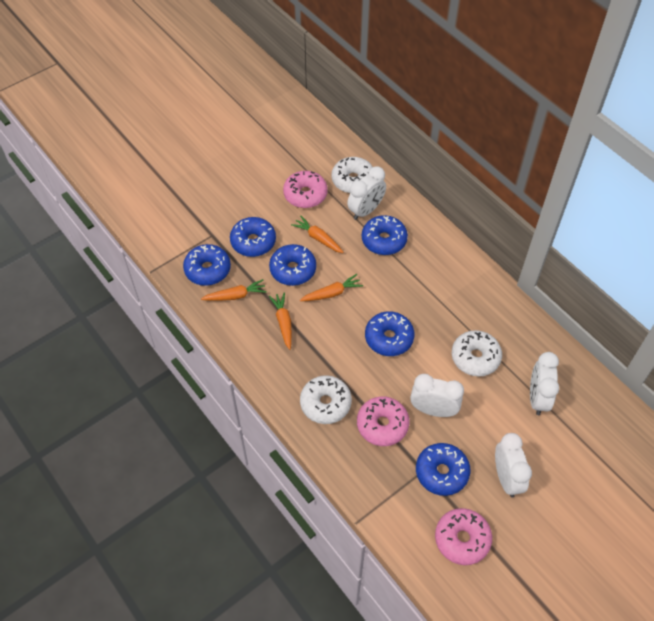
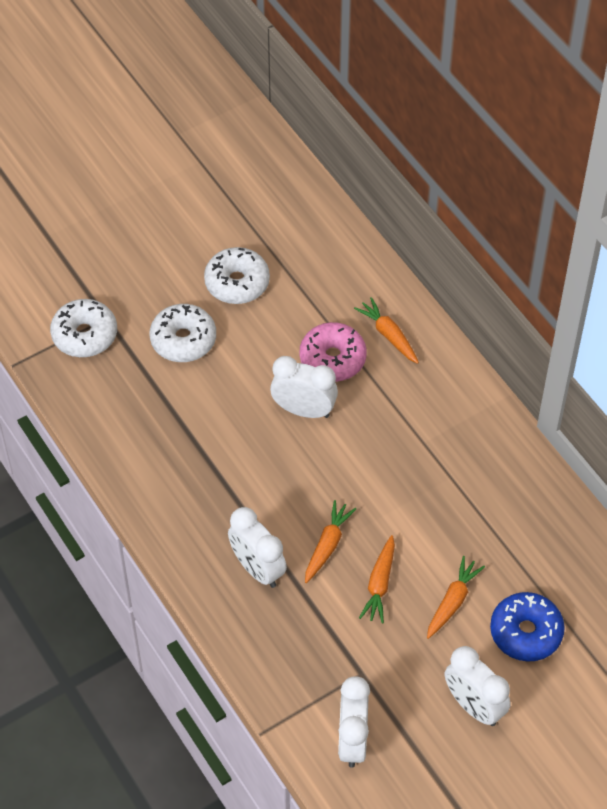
blue donut: 6 -> 1
pink donut: 3 -> 1

